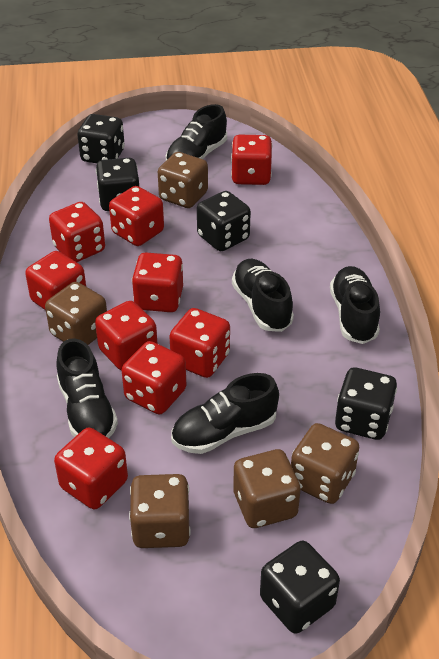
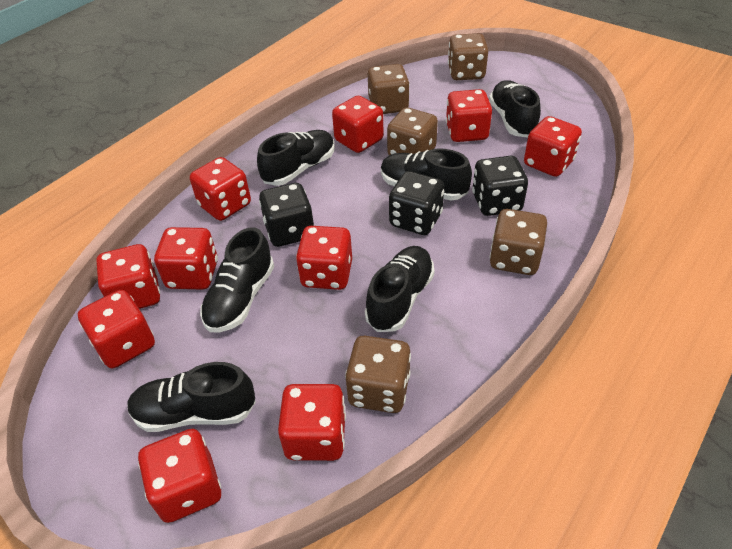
black dice: 5 -> 3
black shoe: 5 -> 6
red dice: 9 -> 10

